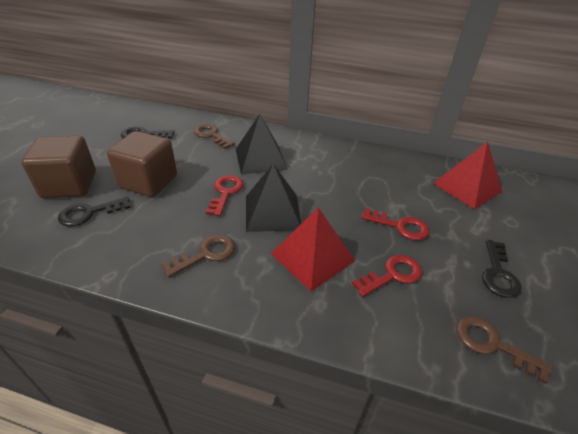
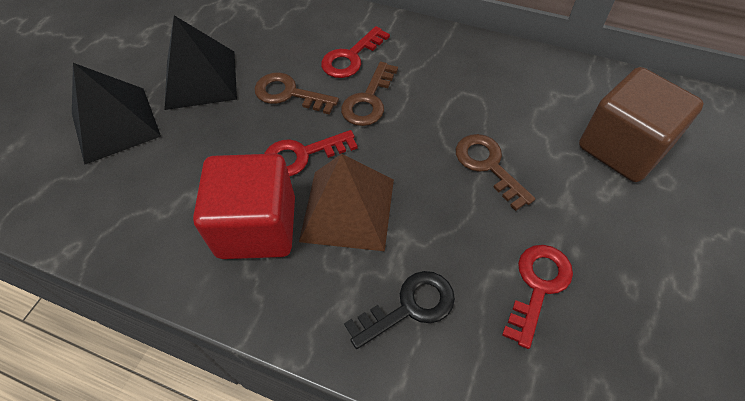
black key: 3 -> 1
brown cube: 2 -> 1
brown pyramid: 0 -> 1
red cube: 0 -> 1
red pyramid: 2 -> 0

